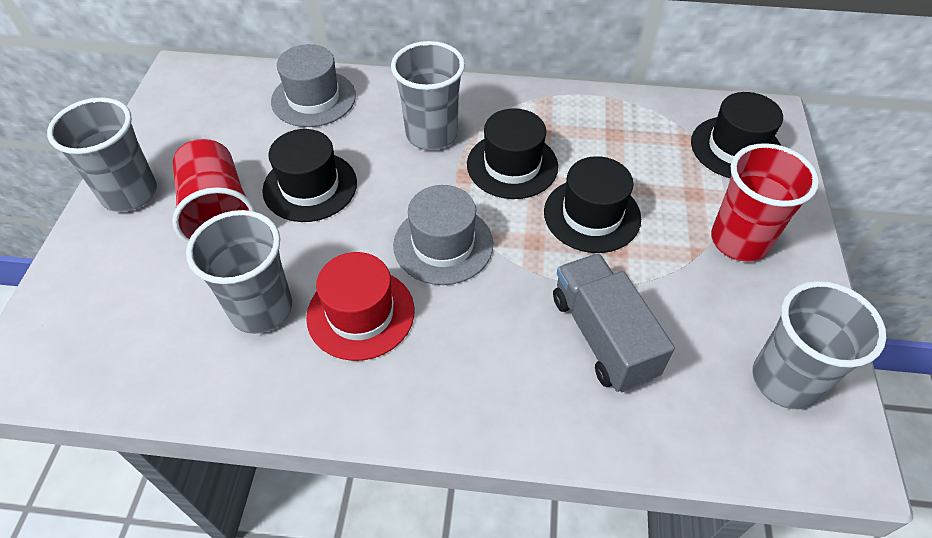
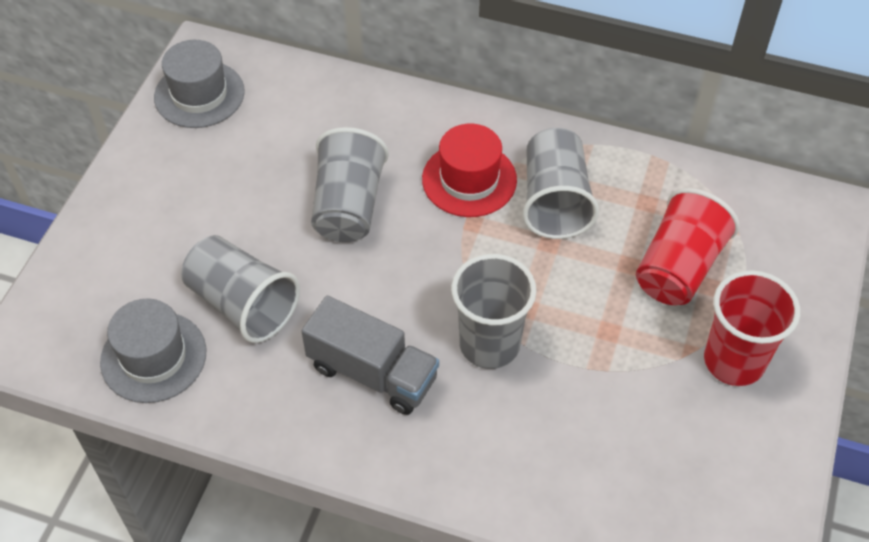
black hat: 4 -> 0

